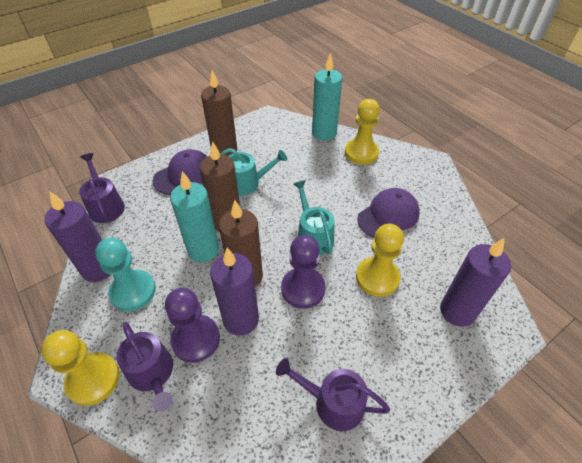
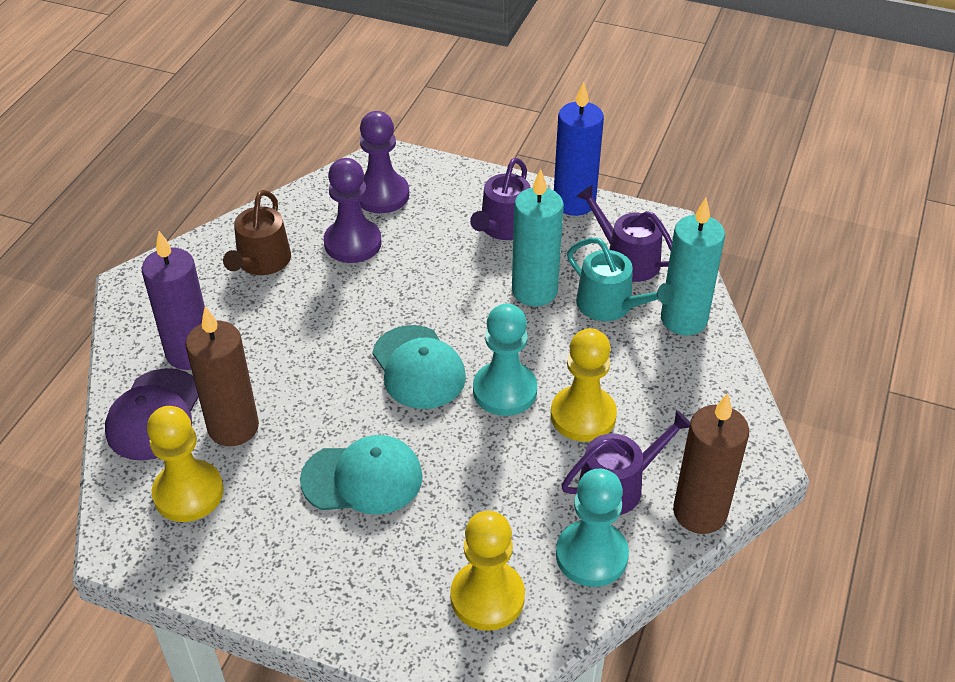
blue candle: 0 -> 1
brown candle: 3 -> 2
brown watering can: 0 -> 1
purple candle: 3 -> 1
purple cap: 2 -> 1
turquoise cap: 0 -> 2
turquoise pawn: 1 -> 2
turquoise watering can: 2 -> 1

